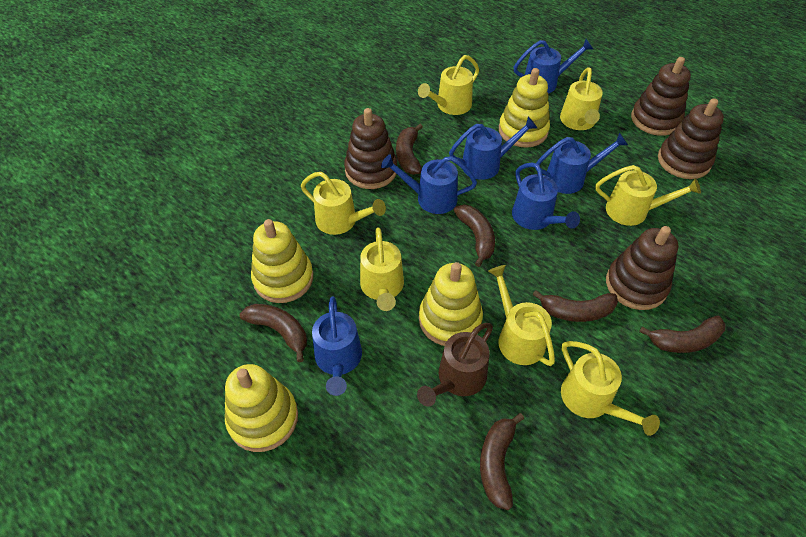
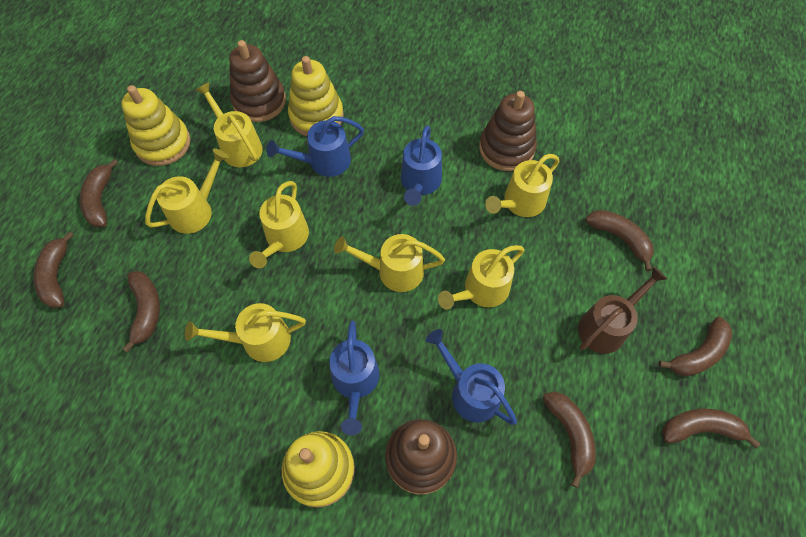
blue watering can: 6 -> 4
brown banana: 6 -> 7
brown stacking toy: 4 -> 3
yellow stacking toy: 4 -> 3

